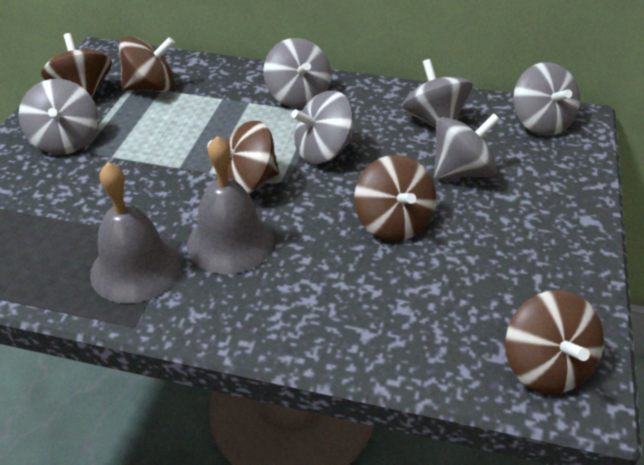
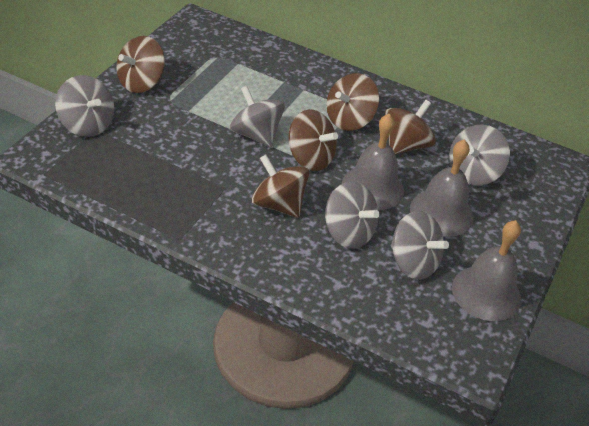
grey bell: 2 -> 3
grey spinning top: 6 -> 5

